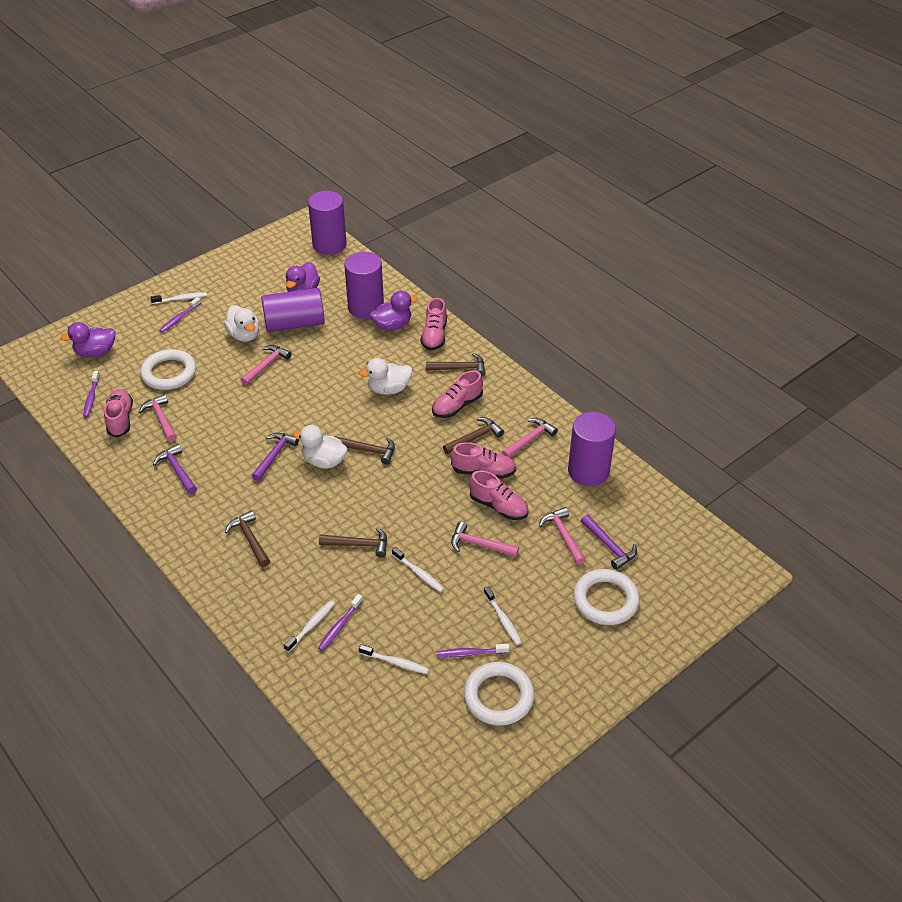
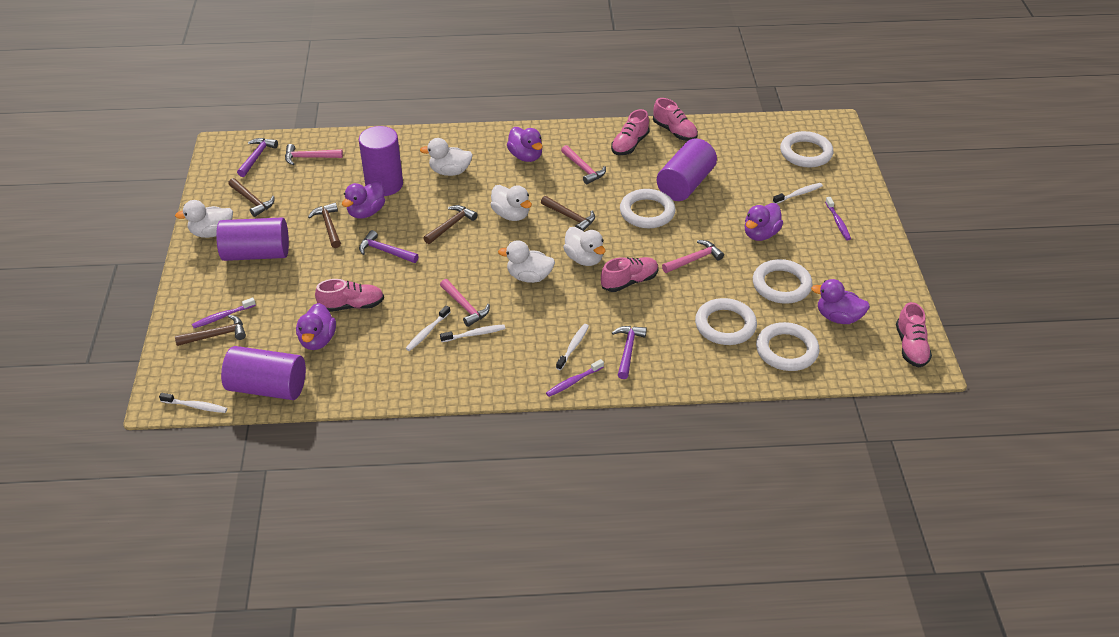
pink hammer: 5 -> 4
purple duck: 3 -> 5
purple toothbrush: 4 -> 3
white duck: 3 -> 5
white ring: 3 -> 5

